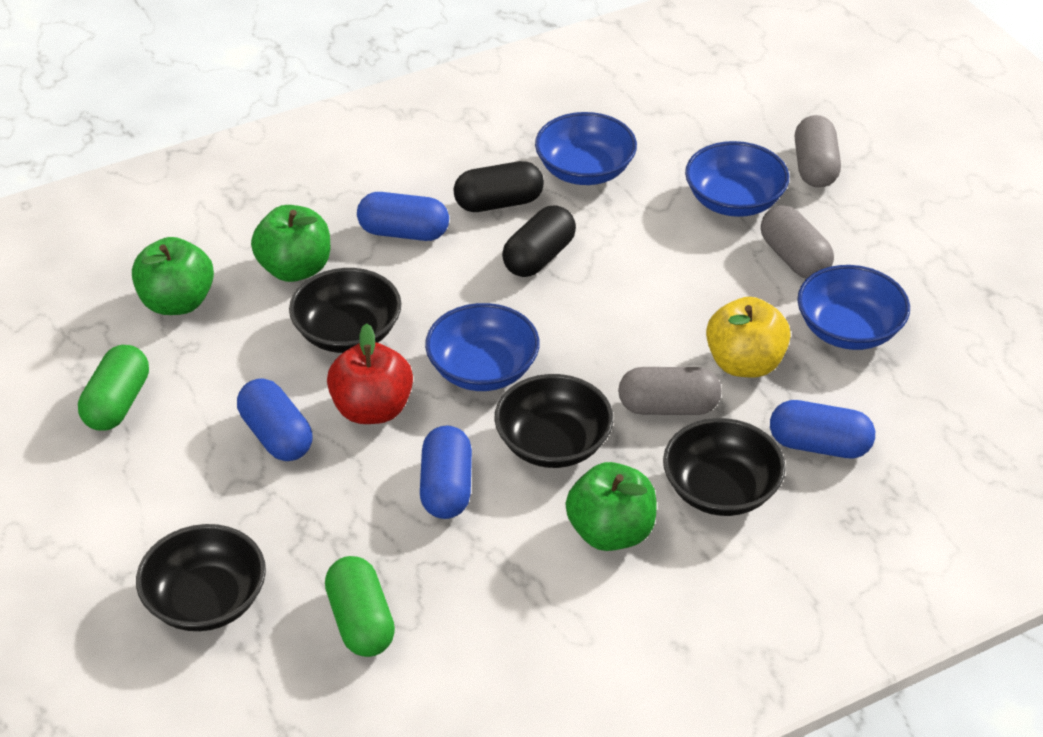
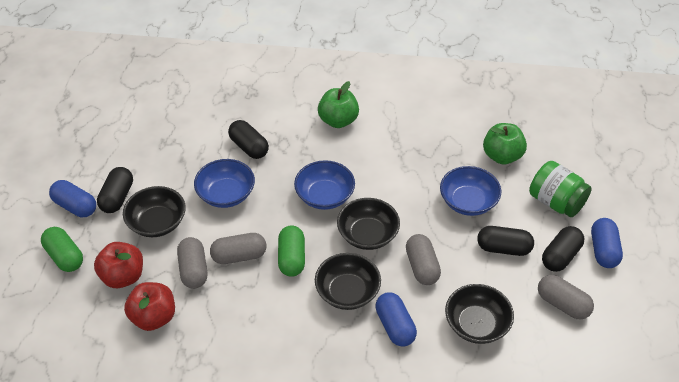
black capsule: 2 -> 4
blue bowl: 4 -> 3
blue capsule: 4 -> 3
green apple: 3 -> 2
green jar: 0 -> 1
grey capsule: 3 -> 4
red apple: 1 -> 2
yellow apple: 1 -> 0

